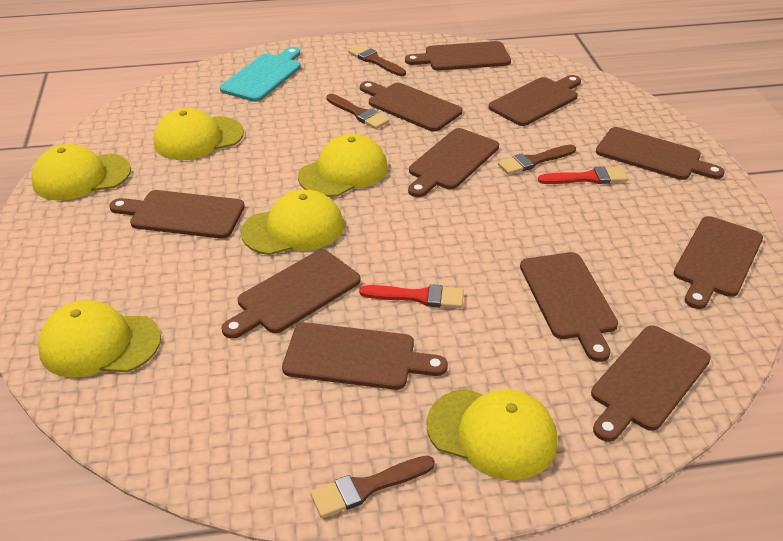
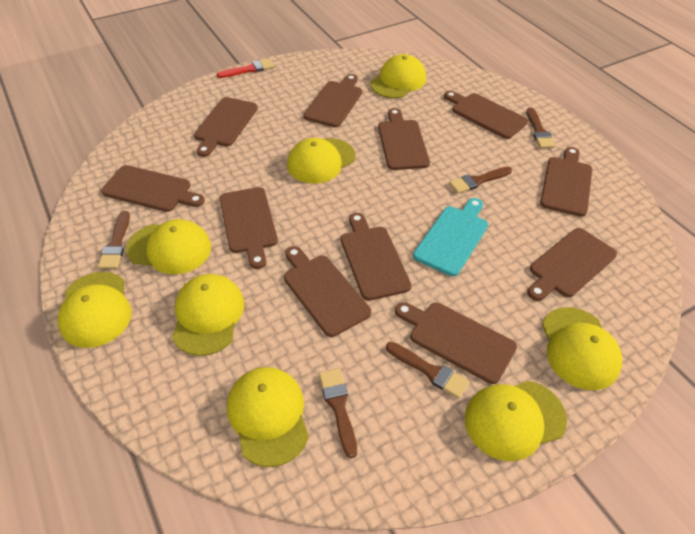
brown brush: 4 -> 5
red brush: 2 -> 1
yellow cap: 6 -> 8

